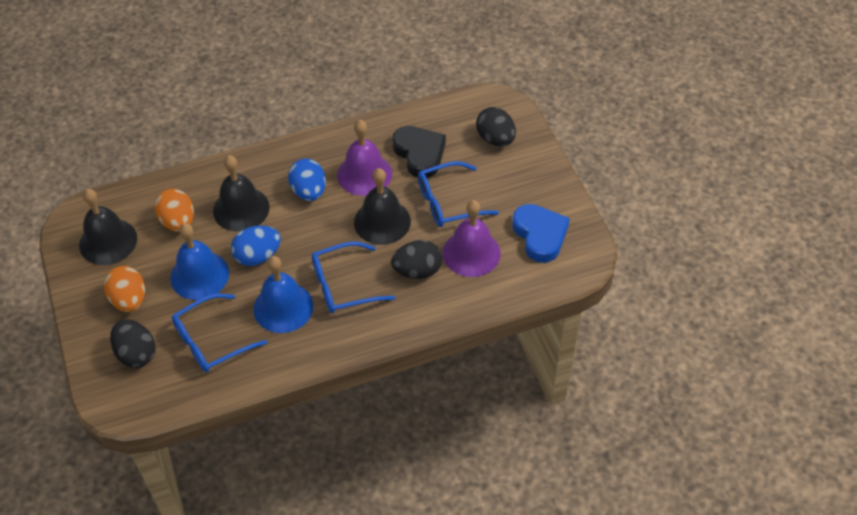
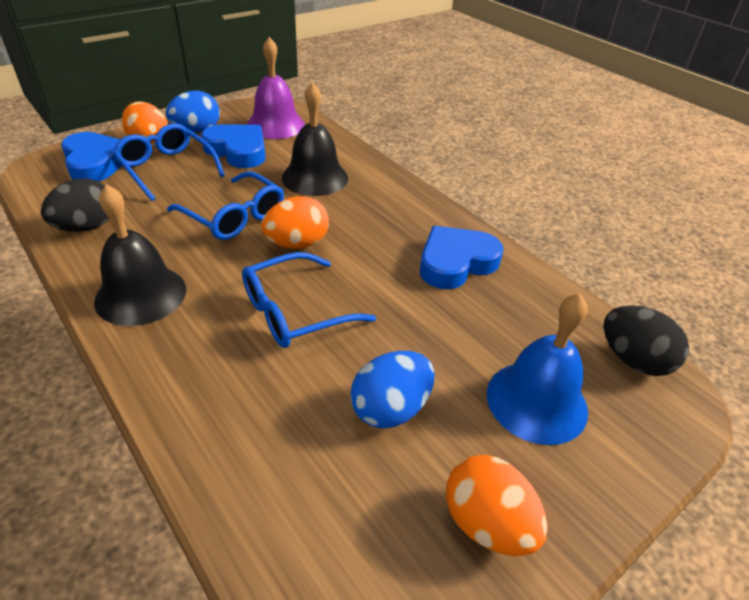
black bell: 3 -> 2
black egg: 3 -> 2
black heart: 1 -> 0
blue bell: 2 -> 1
blue heart: 1 -> 3
orange egg: 2 -> 3
purple bell: 2 -> 1

